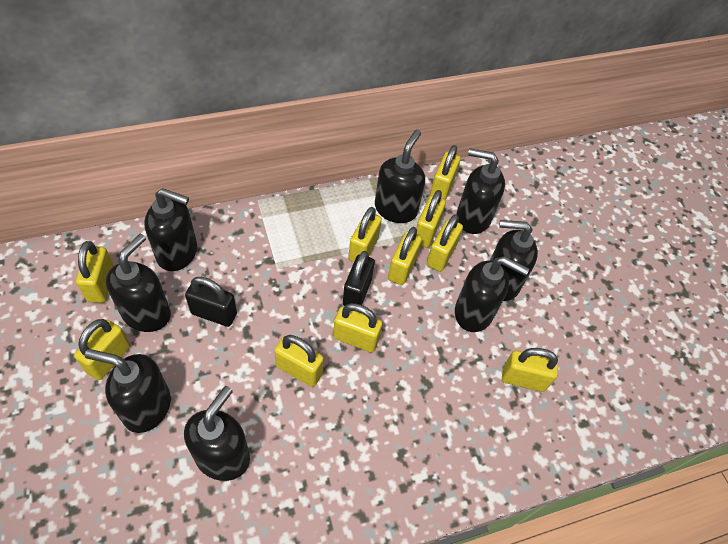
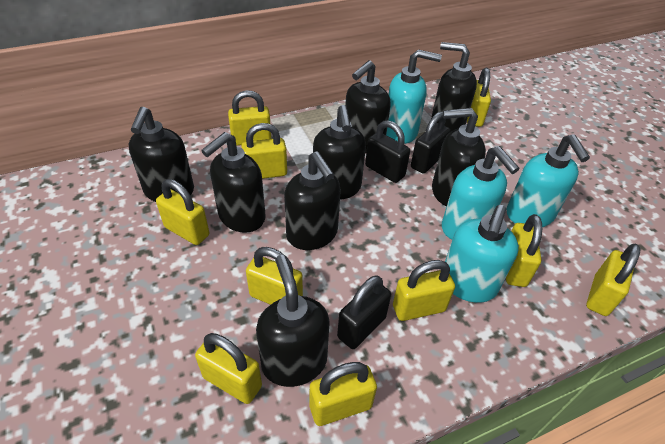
black padlock: 2 -> 3
turquoise soap dispenser: 0 -> 4

